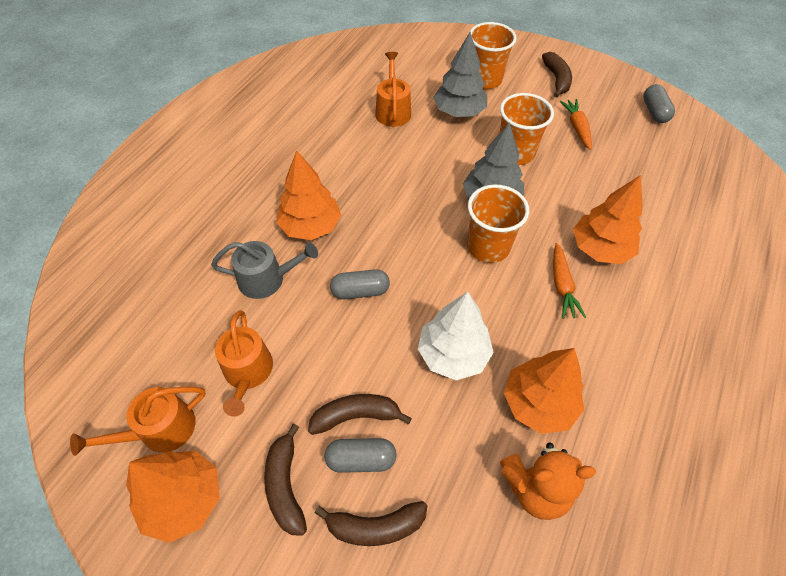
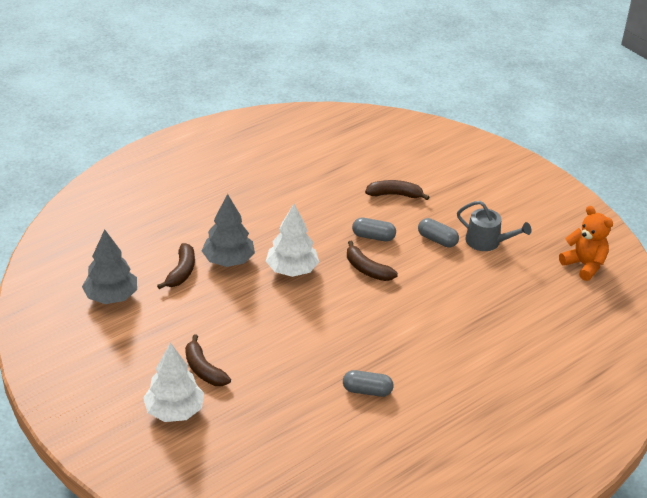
orange carrot: 2 -> 0
orange cup: 3 -> 0
orange tree: 4 -> 0
orange watering can: 3 -> 0
white tree: 1 -> 2

